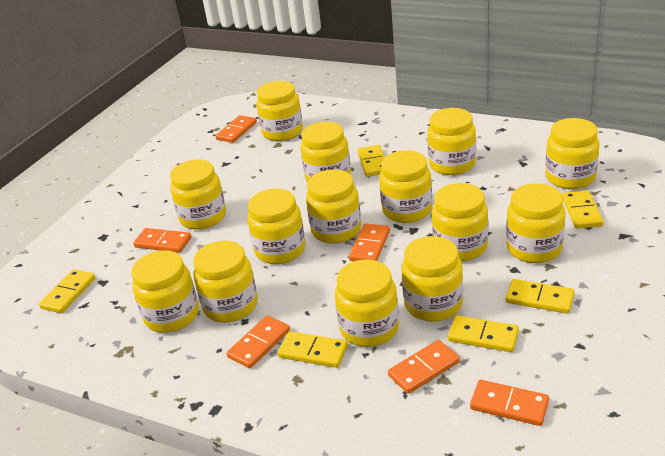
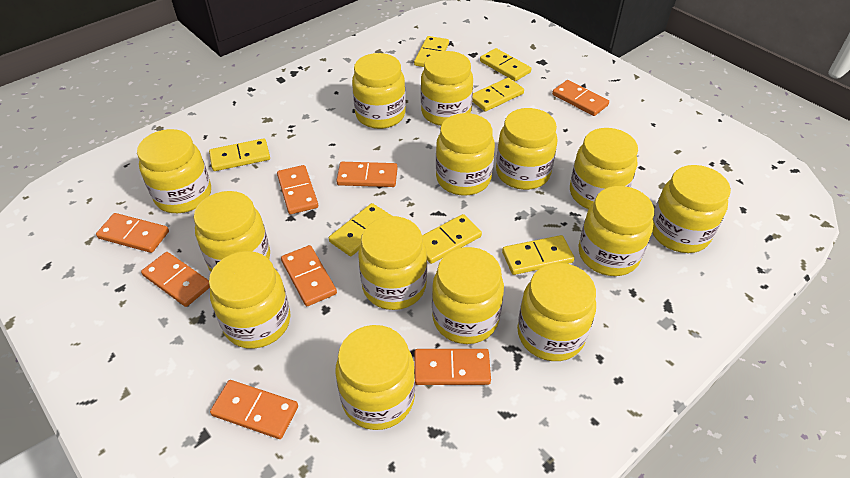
orange domino: 6 -> 8
yellow domino: 6 -> 7

